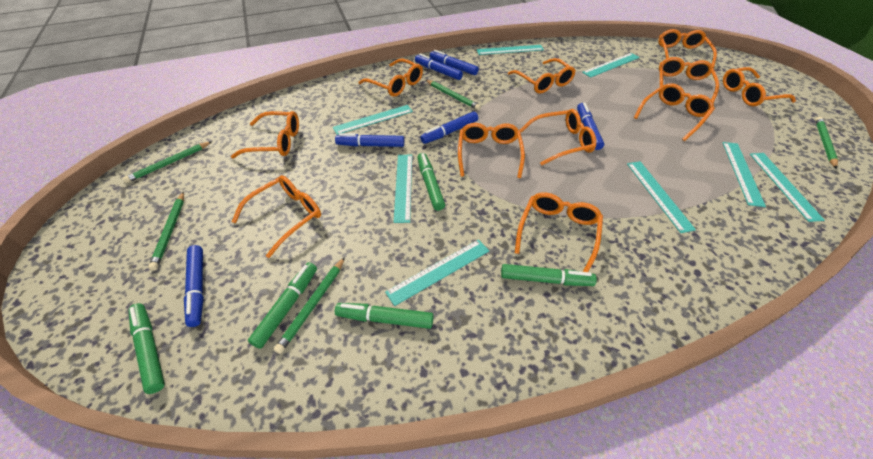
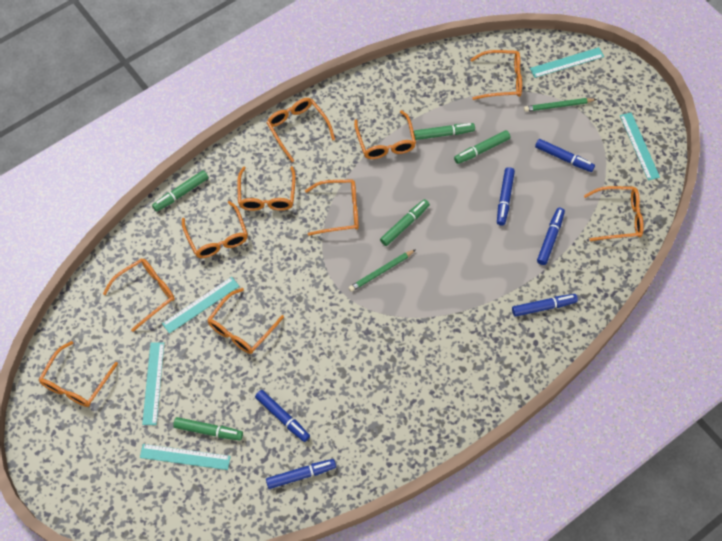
green pencil: 5 -> 2
orange glasses: 11 -> 10
turquoise ruler: 8 -> 5

